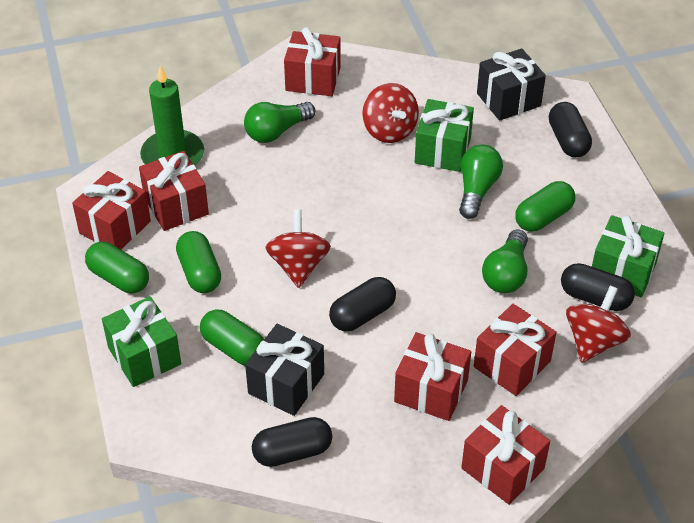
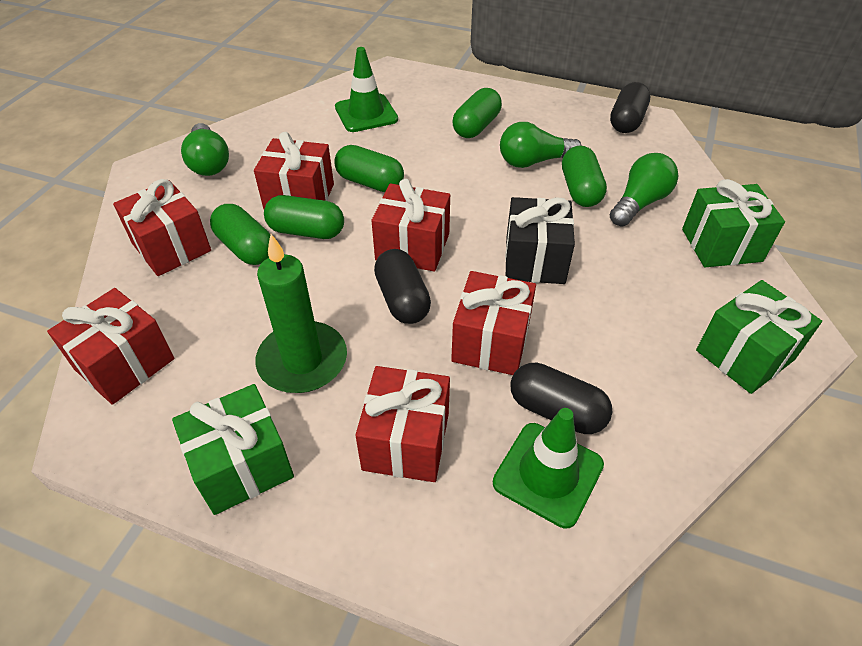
black capsule: 4 -> 3
black gift: 2 -> 1
green capsule: 4 -> 5
green traffic cone: 0 -> 2
red spinning top: 3 -> 0

